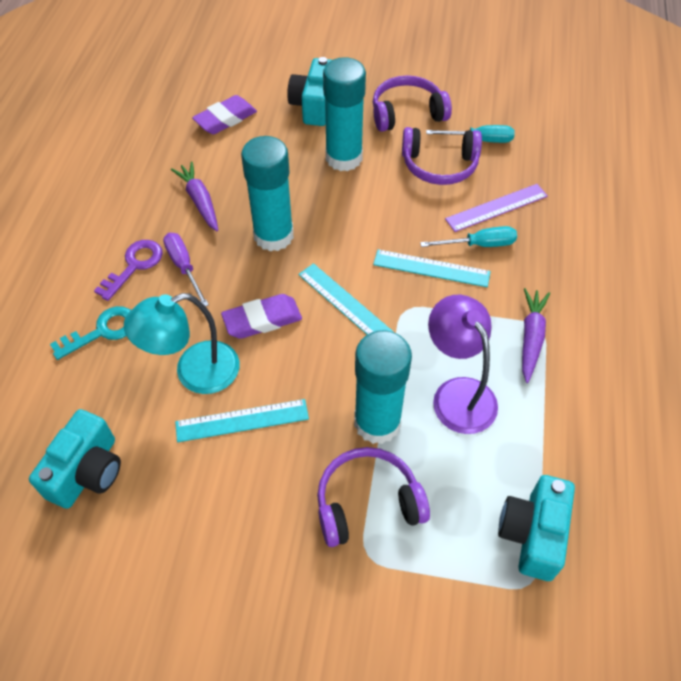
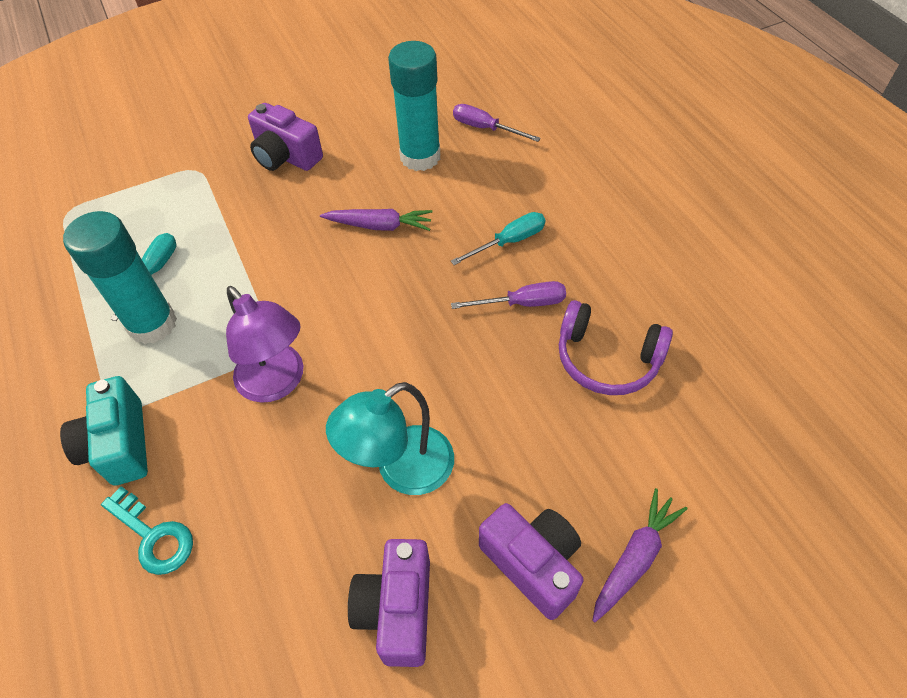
purple camera: 0 -> 3
purple eraser: 2 -> 0
purple headphones: 3 -> 1
purple key: 1 -> 0
purple ruler: 1 -> 0
purple screwdriver: 1 -> 2
turquoise camera: 3 -> 1
turquoise glue stick: 3 -> 2
turquoise ruler: 3 -> 0

